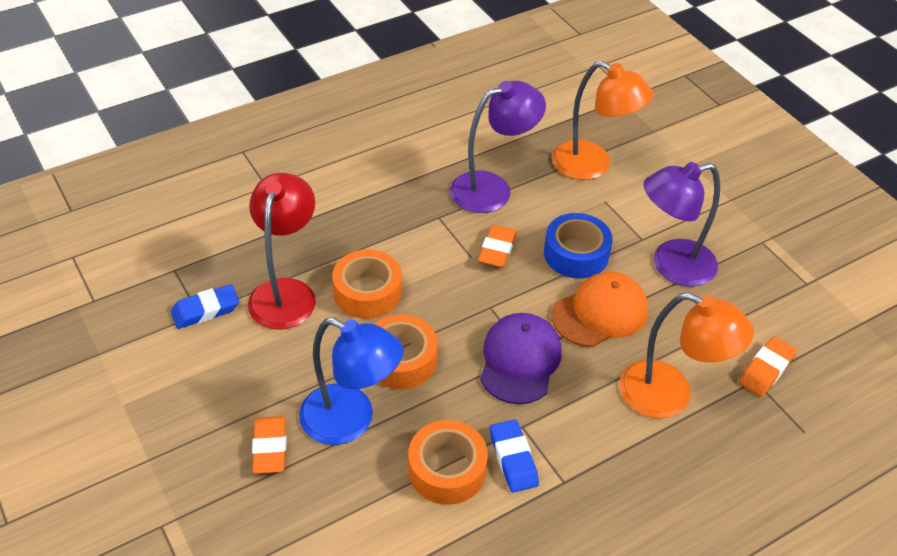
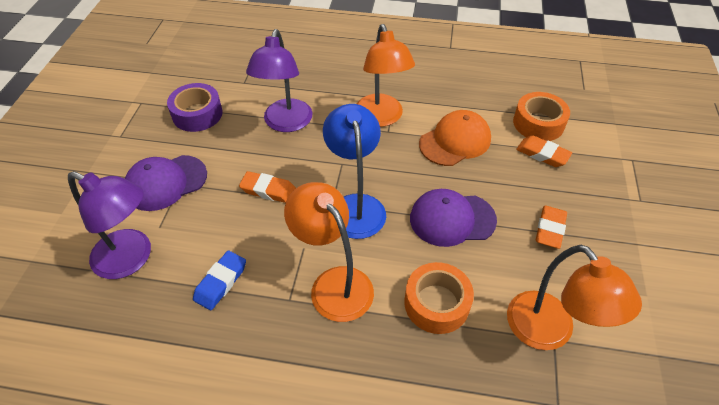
blue eraser: 2 -> 1
blue tape: 1 -> 0
orange lamp: 2 -> 3
orange tape: 3 -> 2
purple cap: 1 -> 2
purple tape: 0 -> 1
red lamp: 1 -> 0

